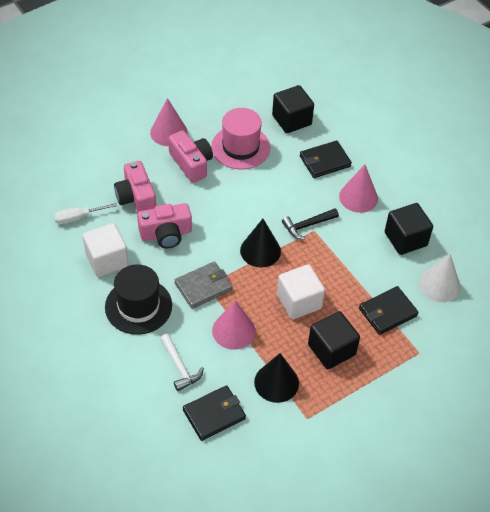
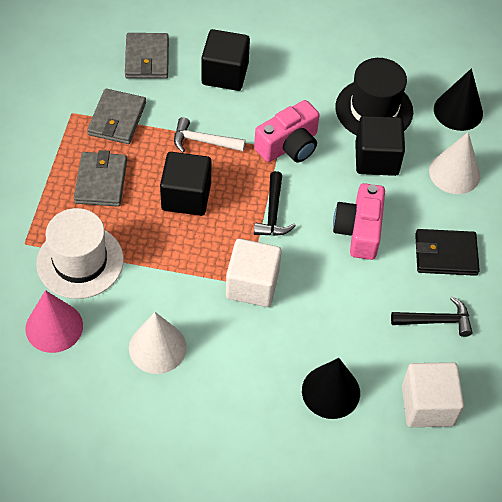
black hammer: 1 -> 2
black wallet: 3 -> 1
grey wallet: 1 -> 3
pink camera: 3 -> 2
pink cone: 3 -> 1
pink hat: 1 -> 0
white cone: 1 -> 2
white hat: 0 -> 1
white screwdriver: 1 -> 0

